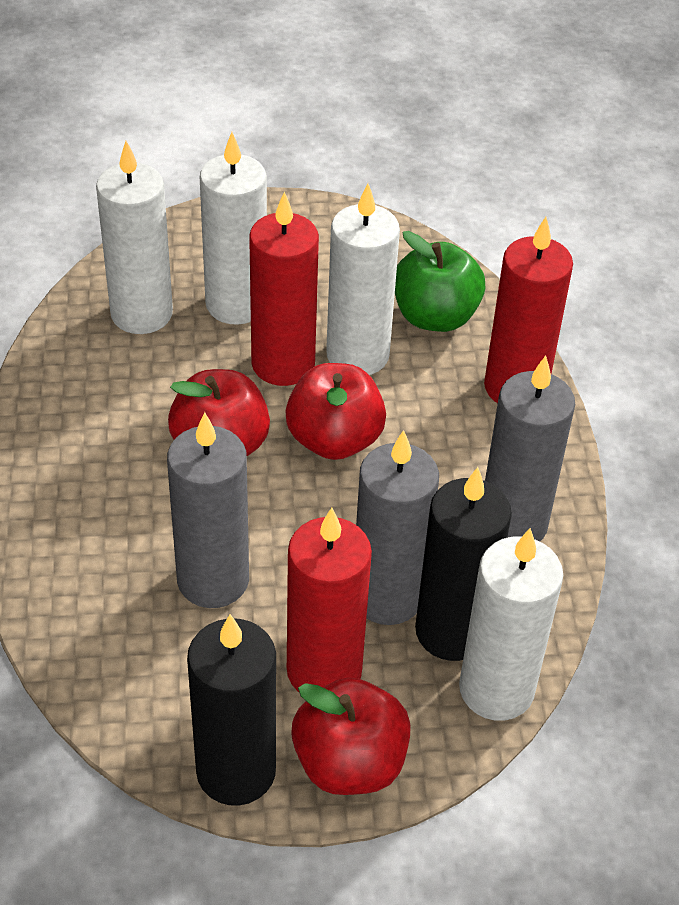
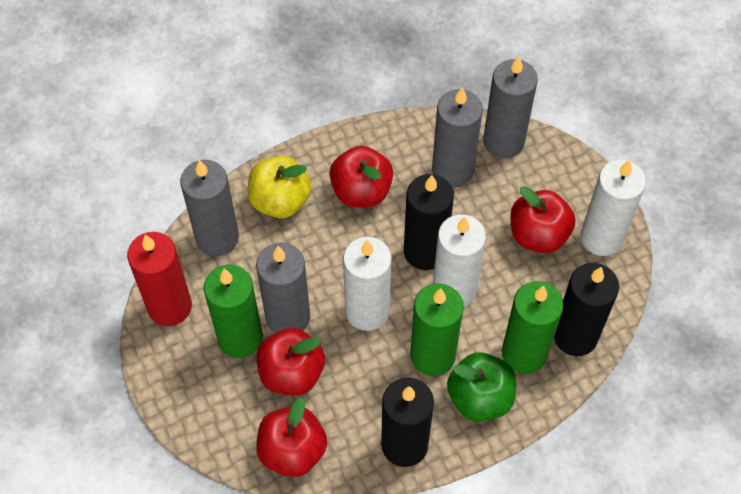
black candle: 2 -> 3
green candle: 0 -> 3
grey candle: 3 -> 4
red apple: 3 -> 4
red candle: 3 -> 1
white candle: 4 -> 3
yellow apple: 0 -> 1

